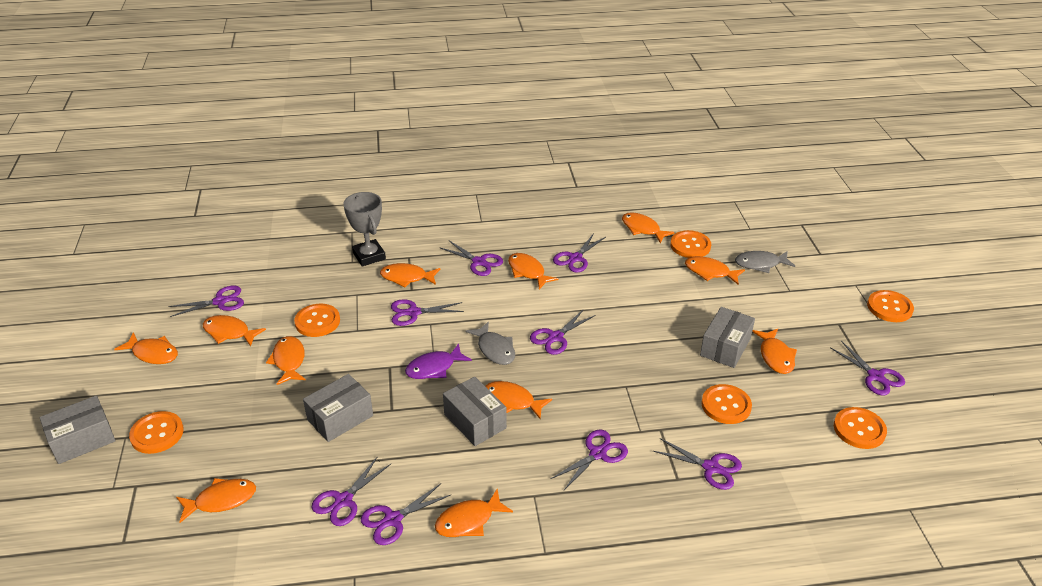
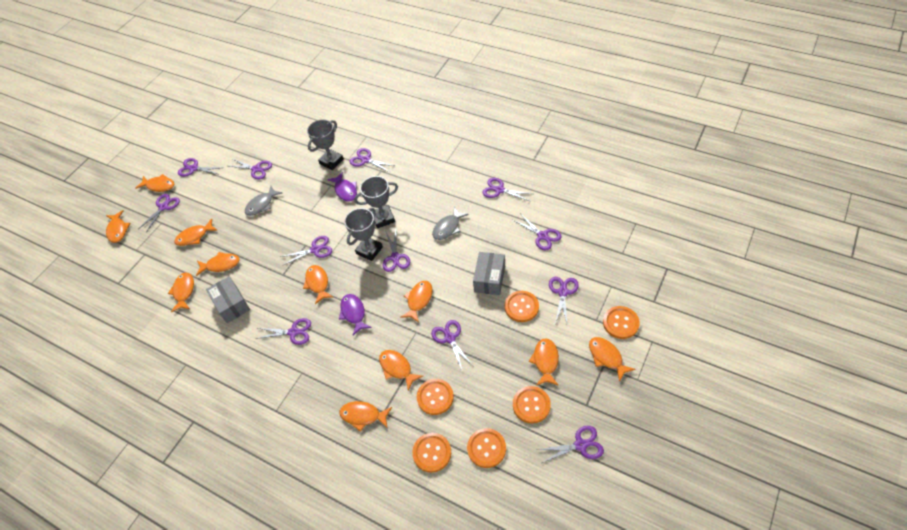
grey box: 4 -> 2
grey trophy: 1 -> 3
purple fish: 1 -> 2
purple scissors: 10 -> 12

